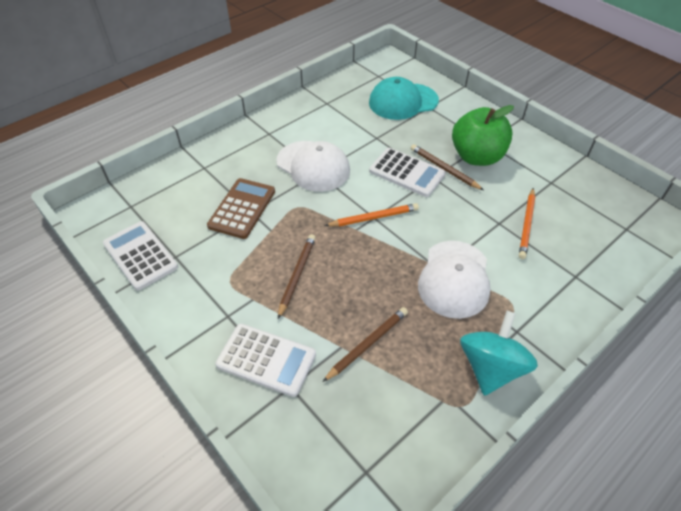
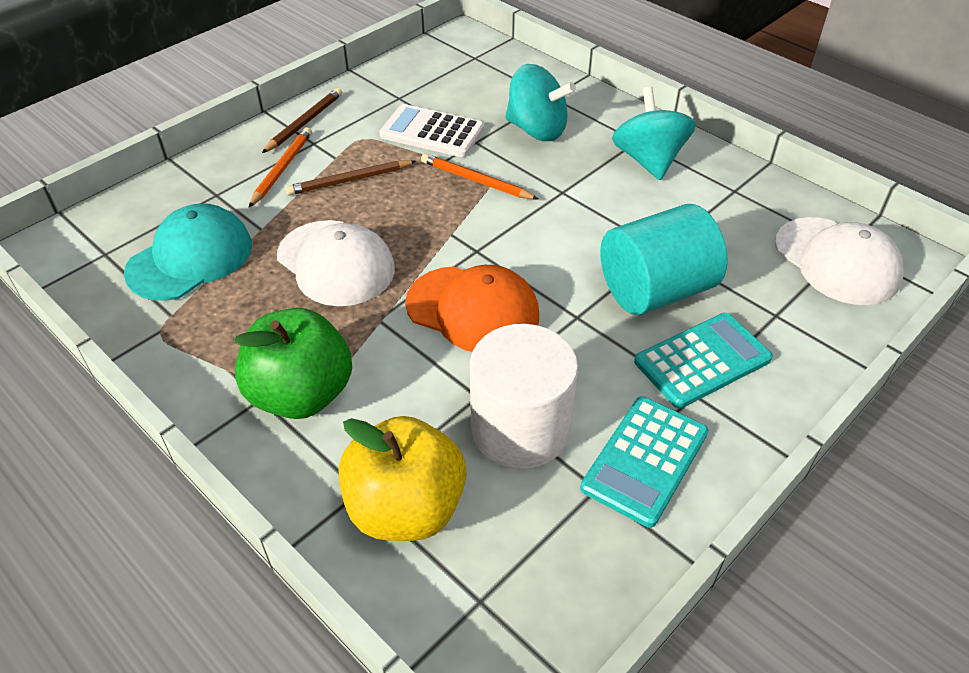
brown calculator: 1 -> 0
brown pencil: 3 -> 2
orange cap: 0 -> 1
turquoise calculator: 0 -> 2
turquoise cylinder: 0 -> 1
turquoise spinning top: 1 -> 2
white calculator: 3 -> 1
white cylinder: 0 -> 1
yellow apple: 0 -> 1

